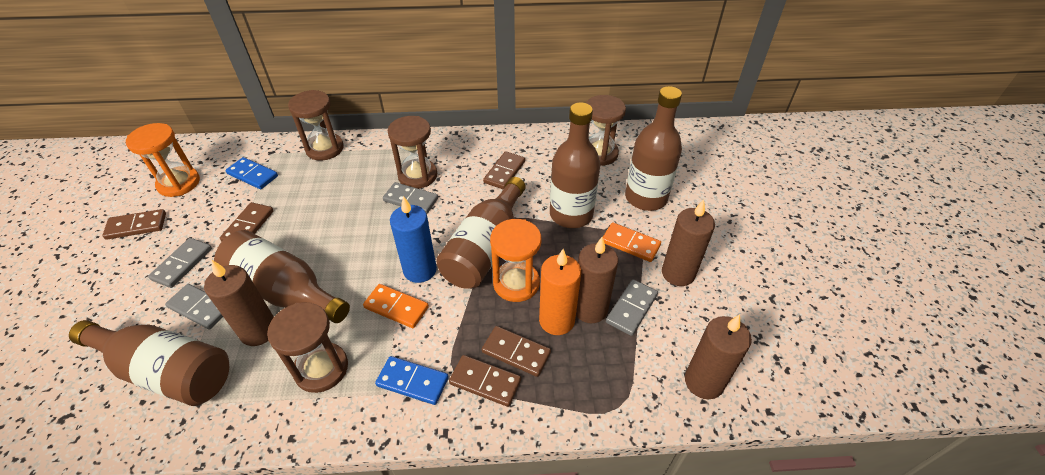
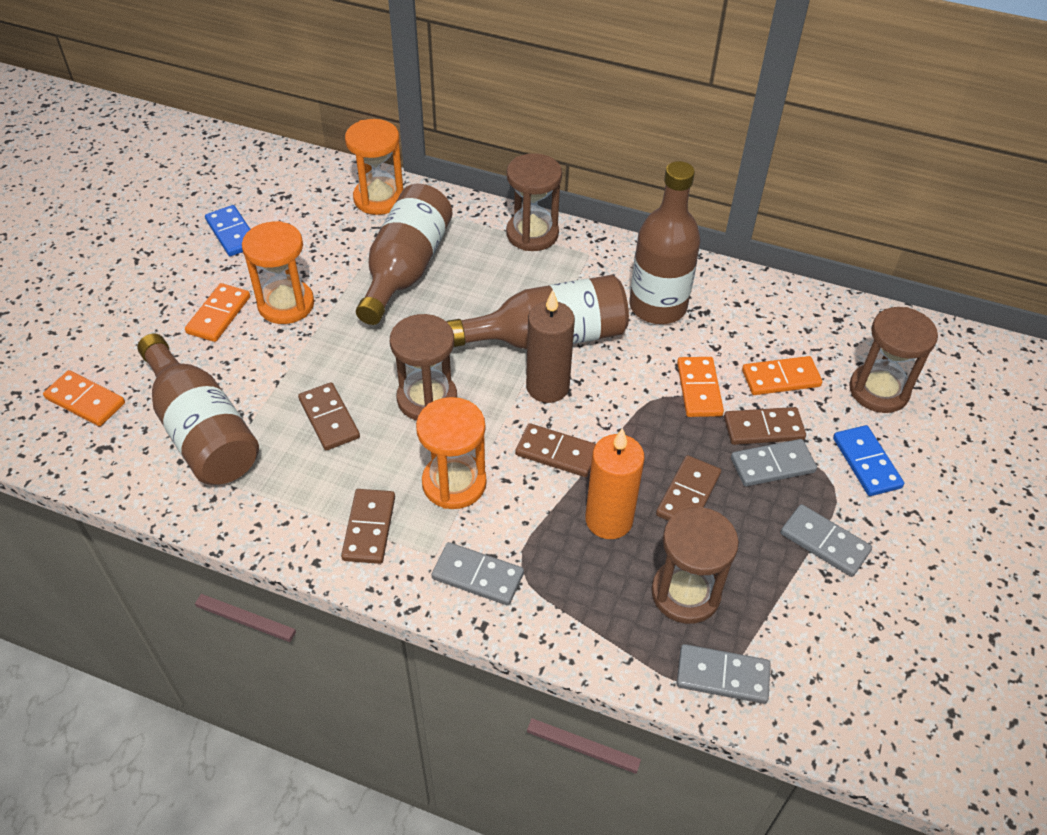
blue candle: 1 -> 0
brown bottle: 5 -> 4
brown candle: 4 -> 1
orange domino: 2 -> 4
orange hourglass: 2 -> 3

